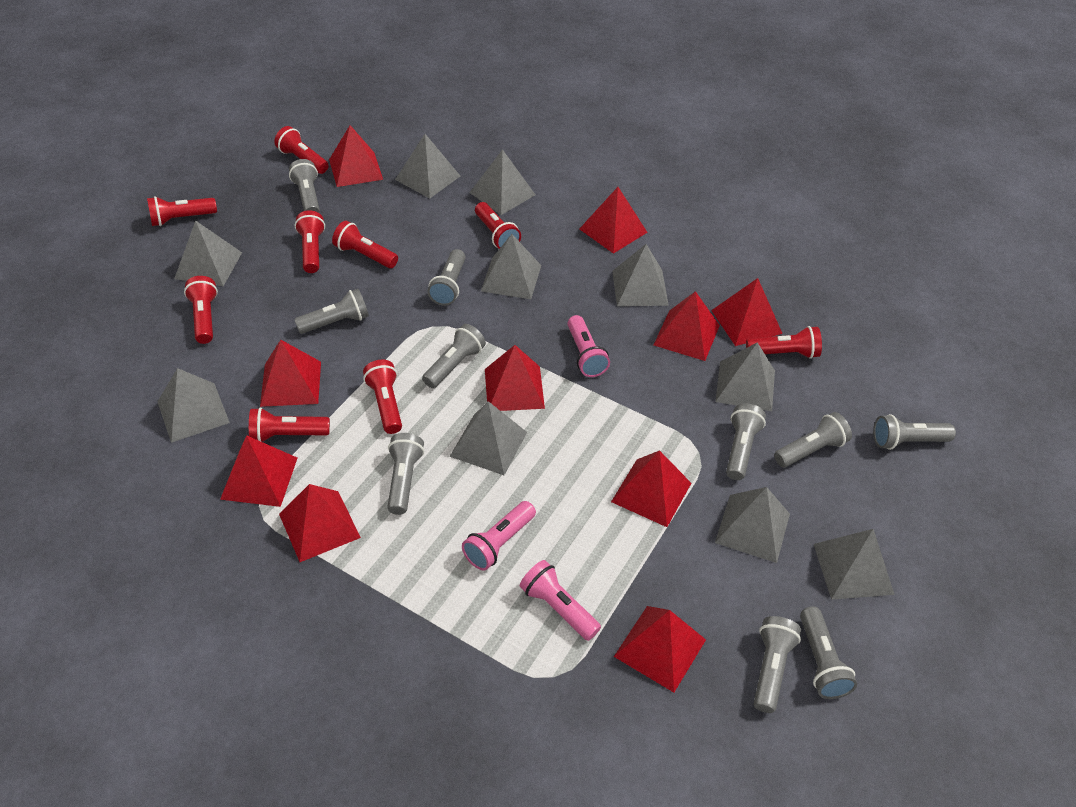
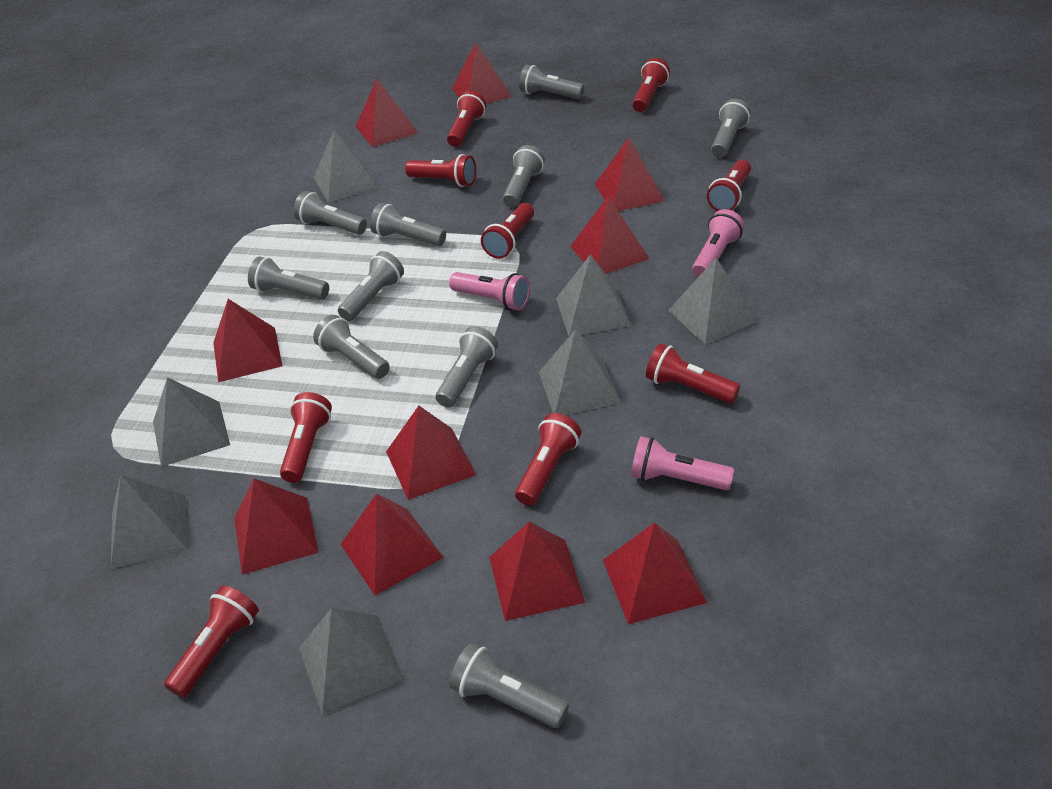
grey pyramid: 10 -> 7

